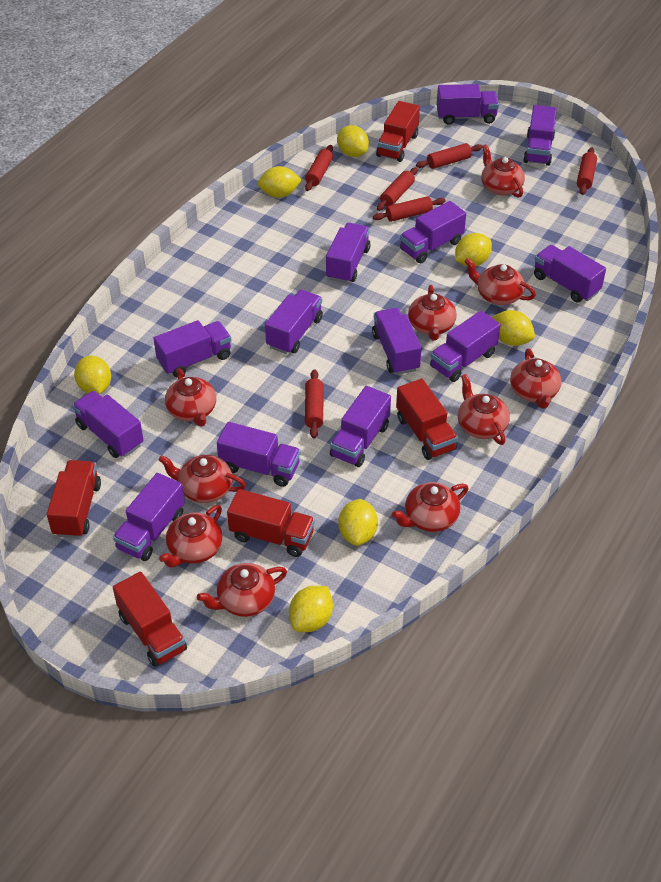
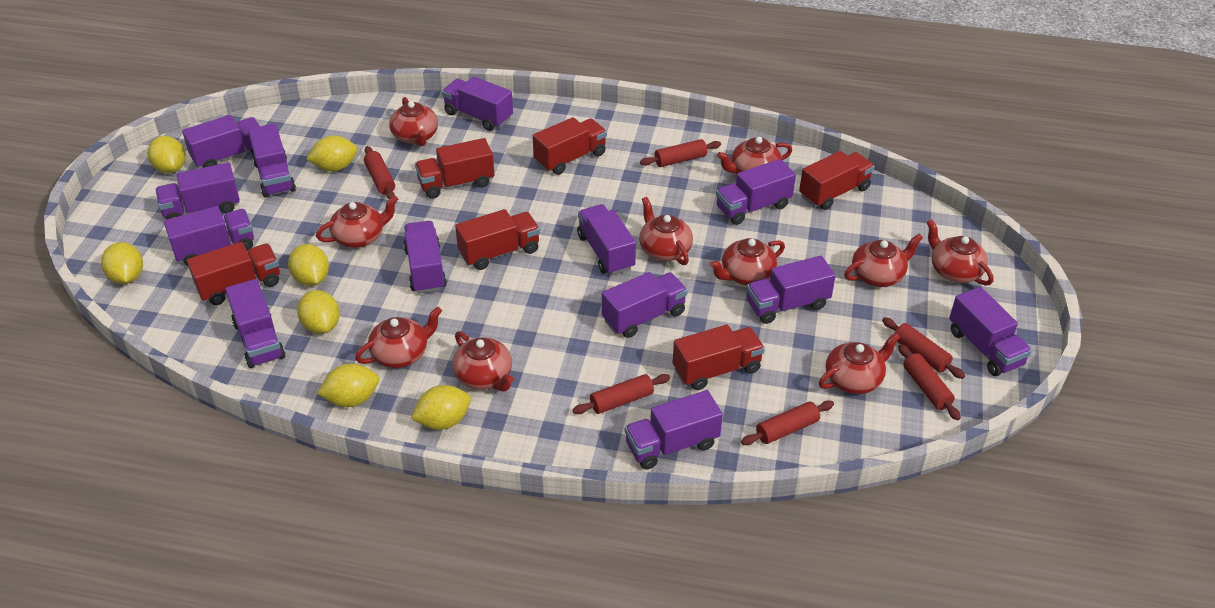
red truck: 5 -> 6

